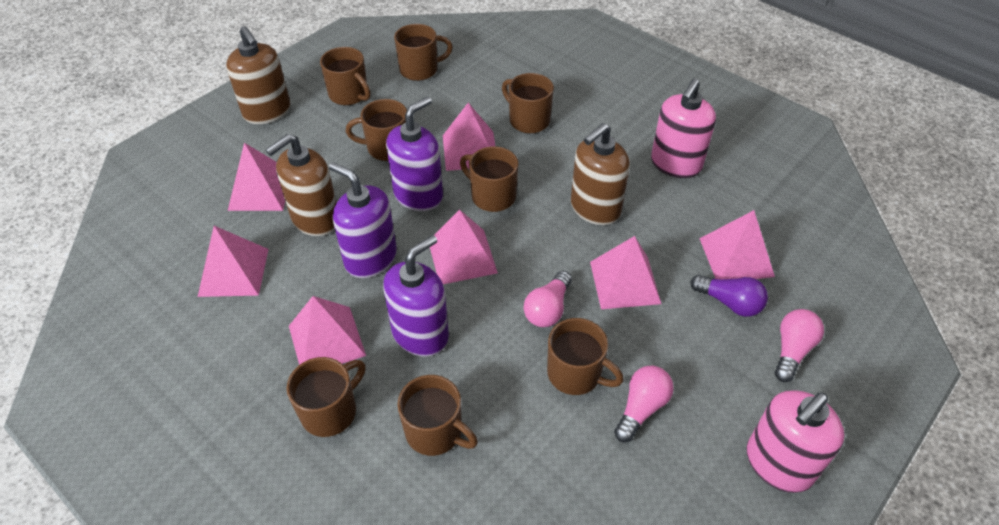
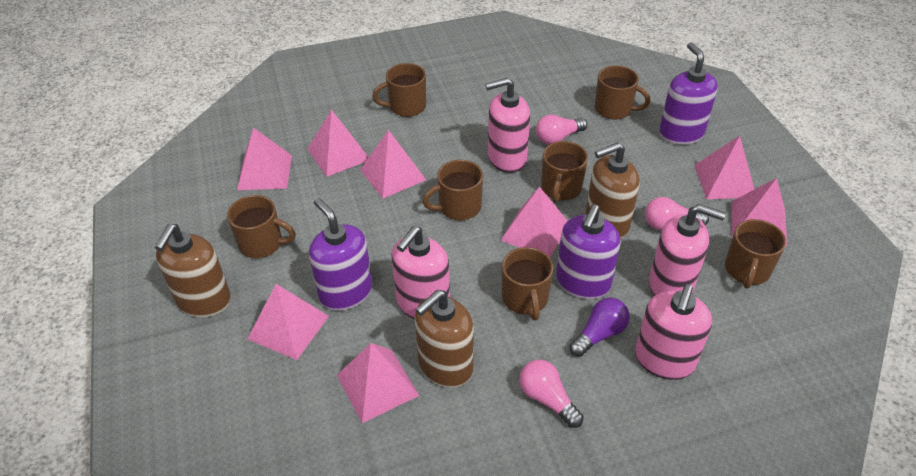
brown mug: 8 -> 7
pink pyramid: 7 -> 8
pink soap dispenser: 2 -> 4

